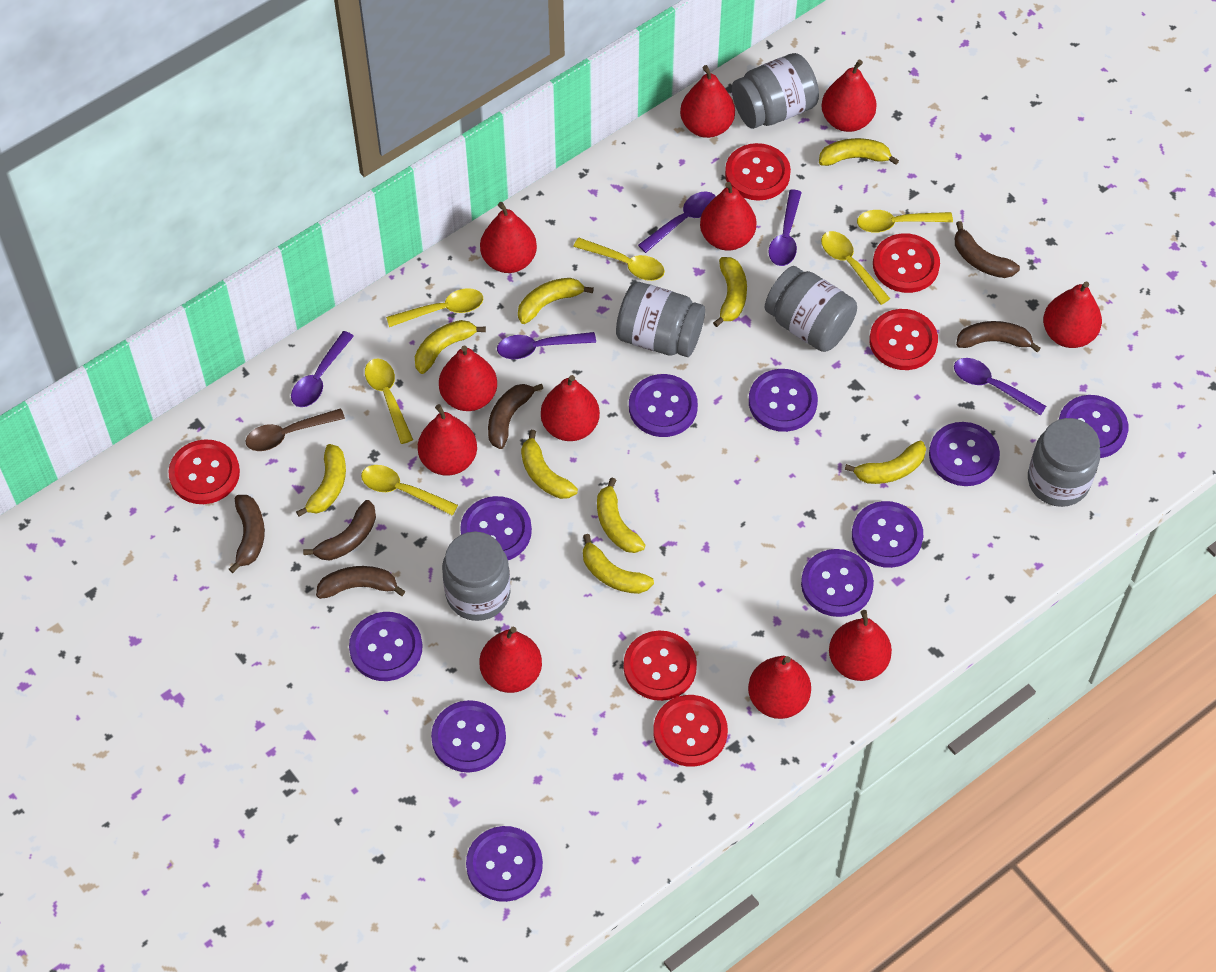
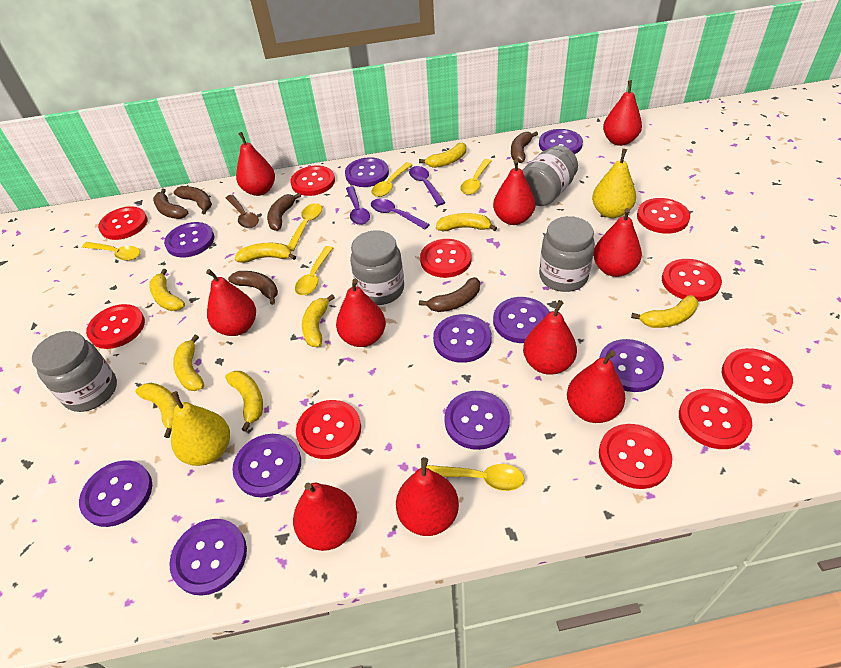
grey jar: 5 -> 4
purple spoon: 5 -> 3
red button: 6 -> 10
red pear: 11 -> 10
yellow pear: 0 -> 2

